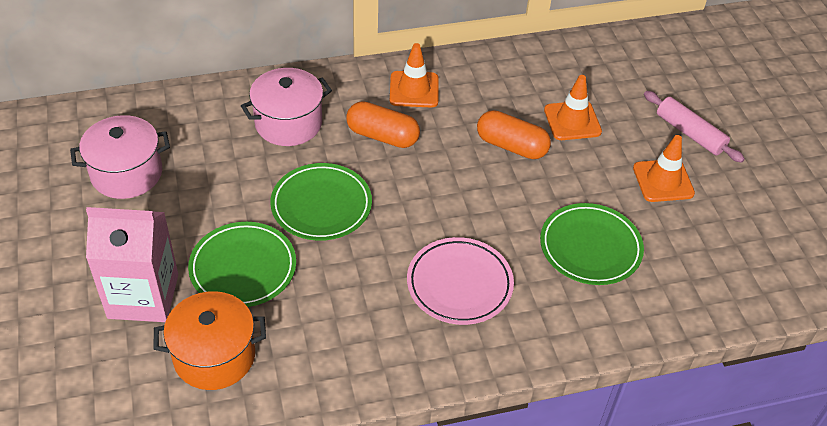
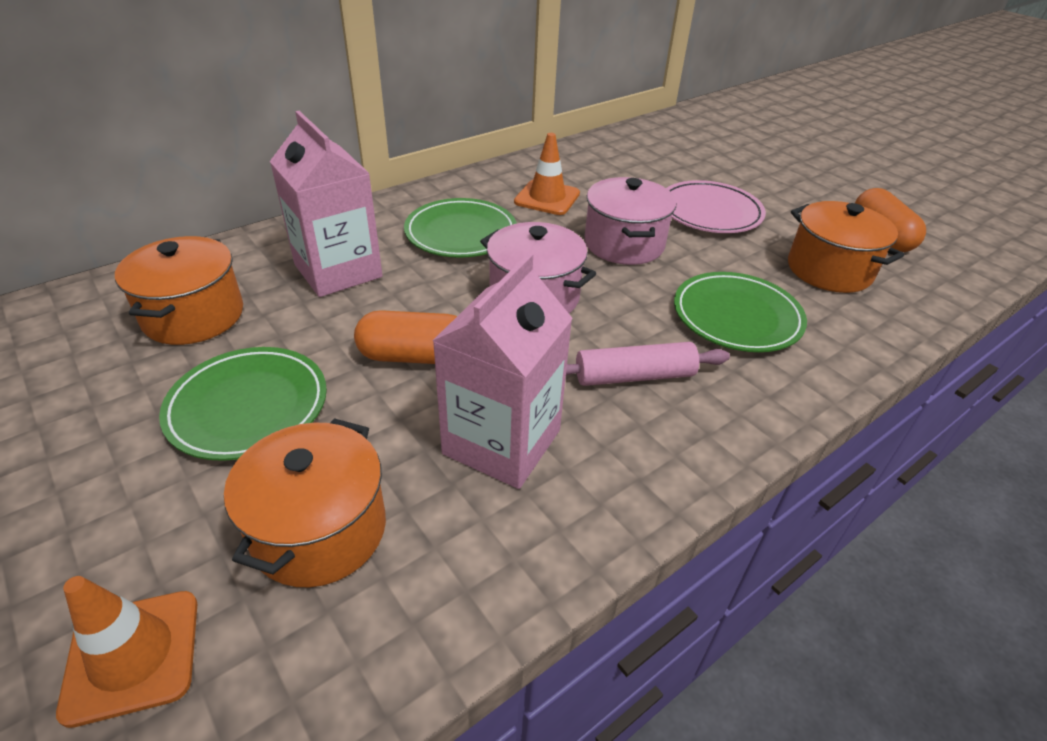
orange pot: 1 -> 3
orange traffic cone: 3 -> 2
pink carton: 1 -> 2

